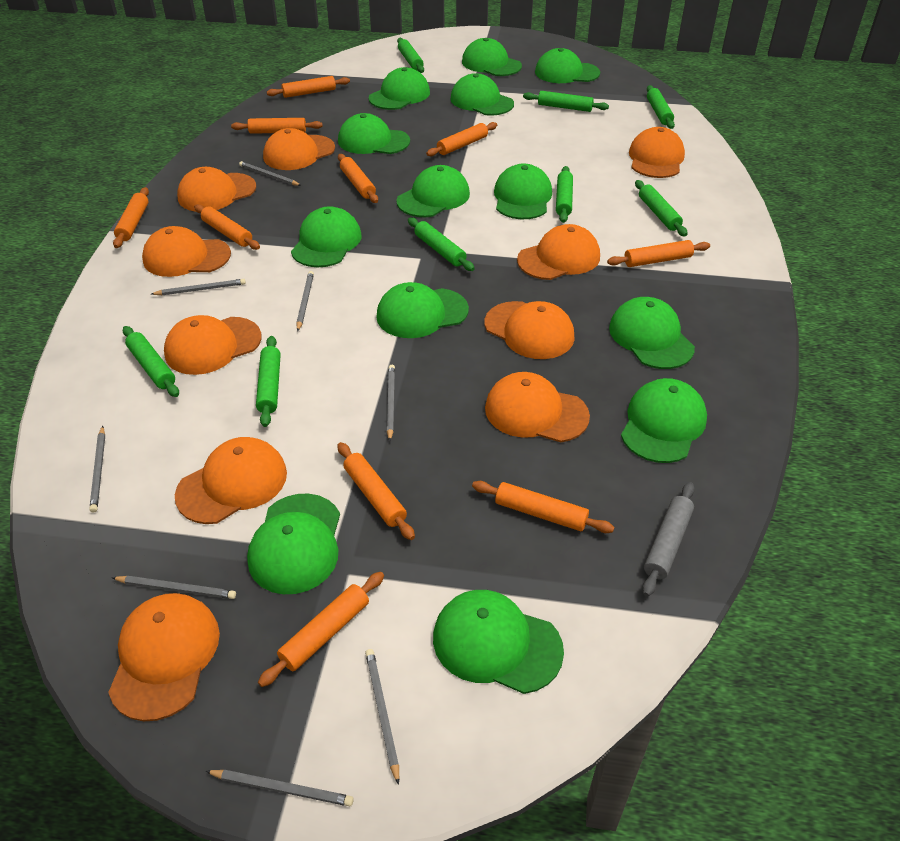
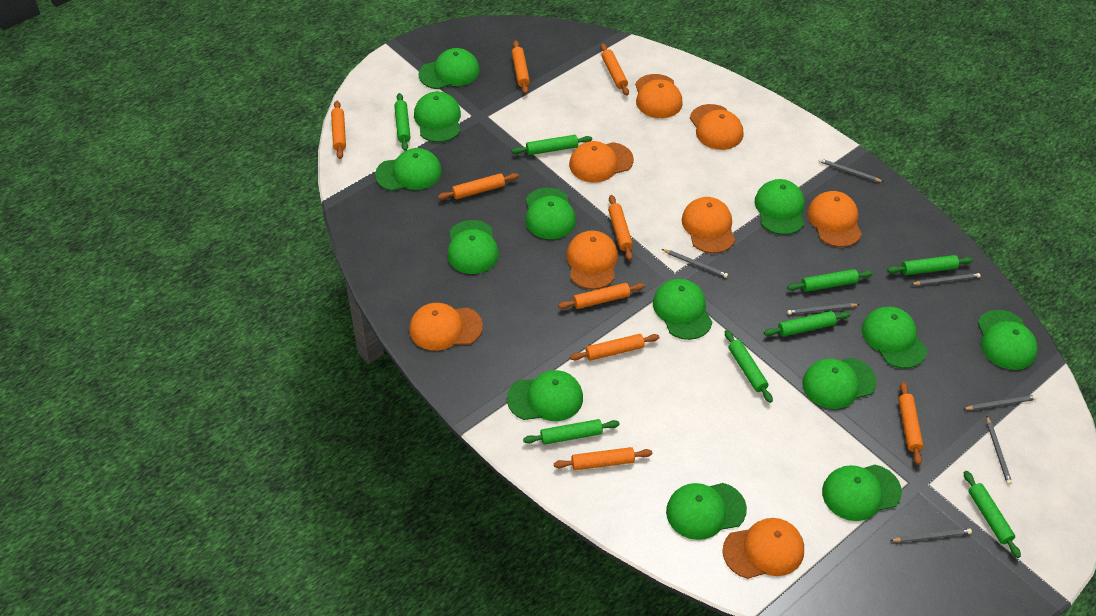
grey pencil: 8 -> 7
grey rolling pin: 1 -> 0
orange cap: 10 -> 8
orange rolling pin: 10 -> 9

